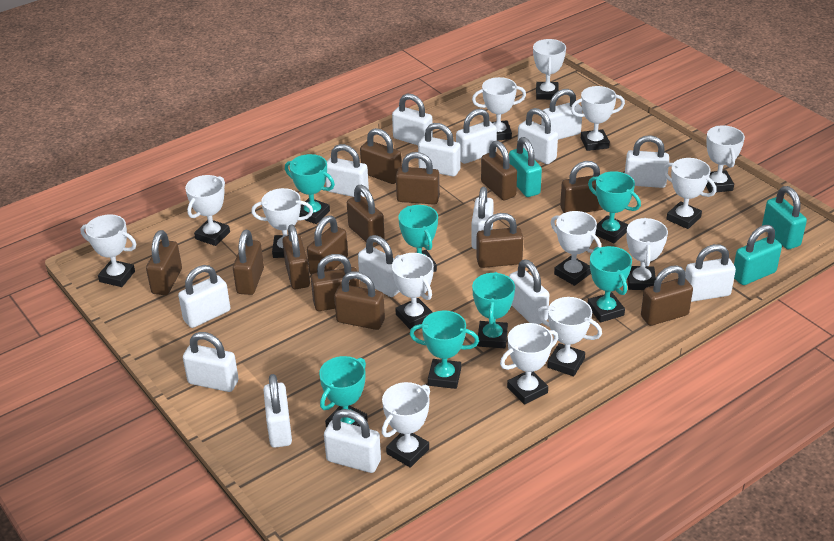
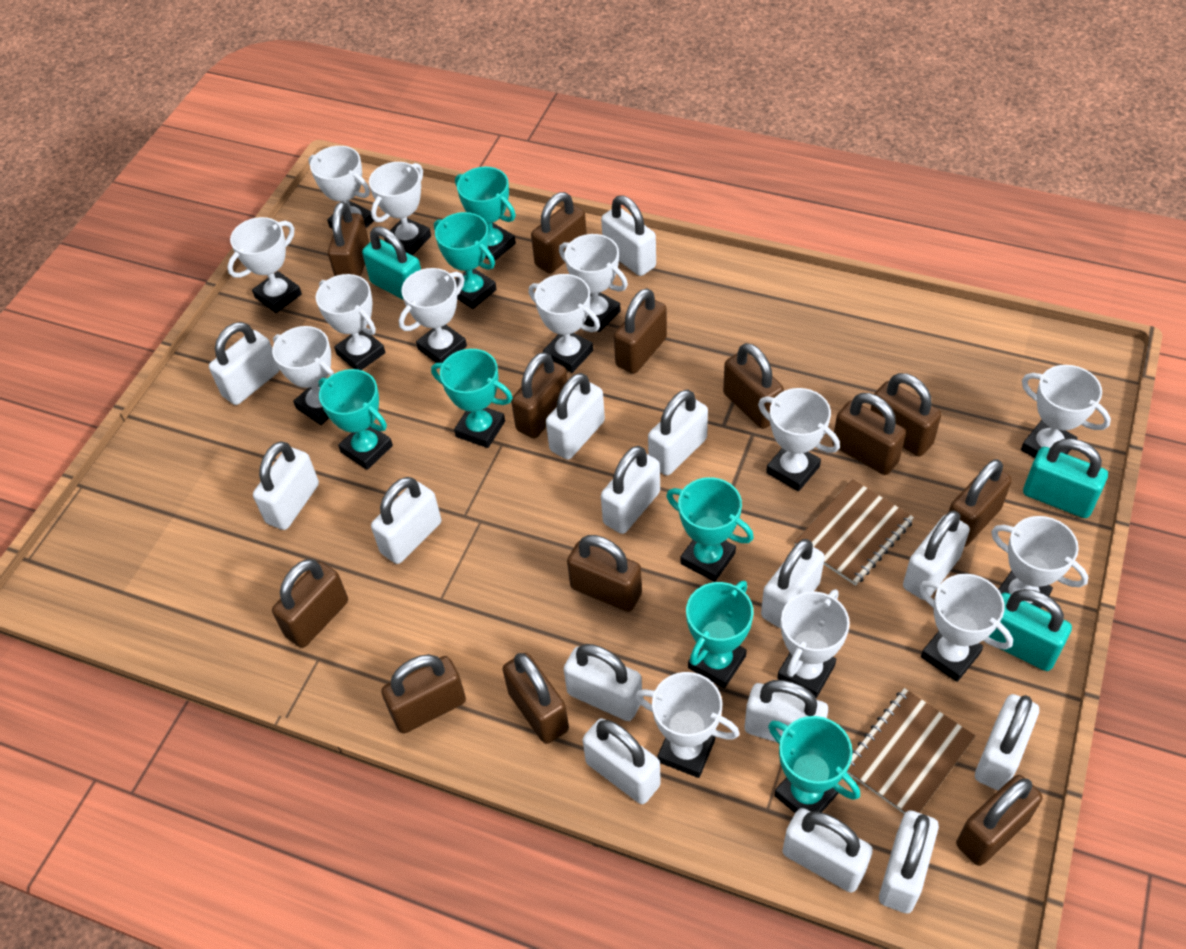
brown notebook: 0 -> 2

